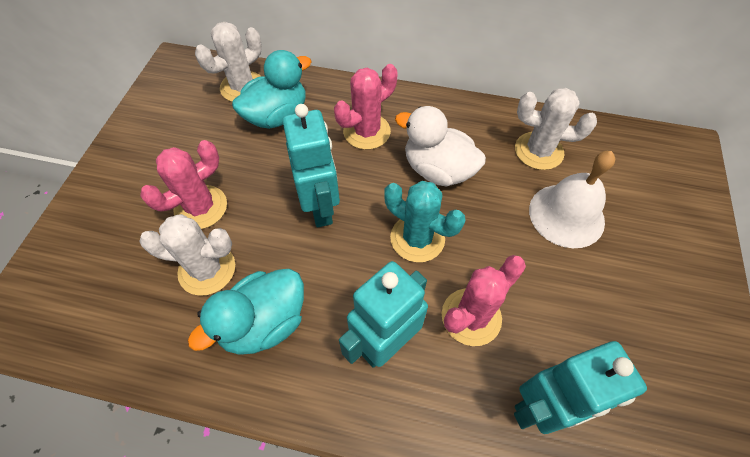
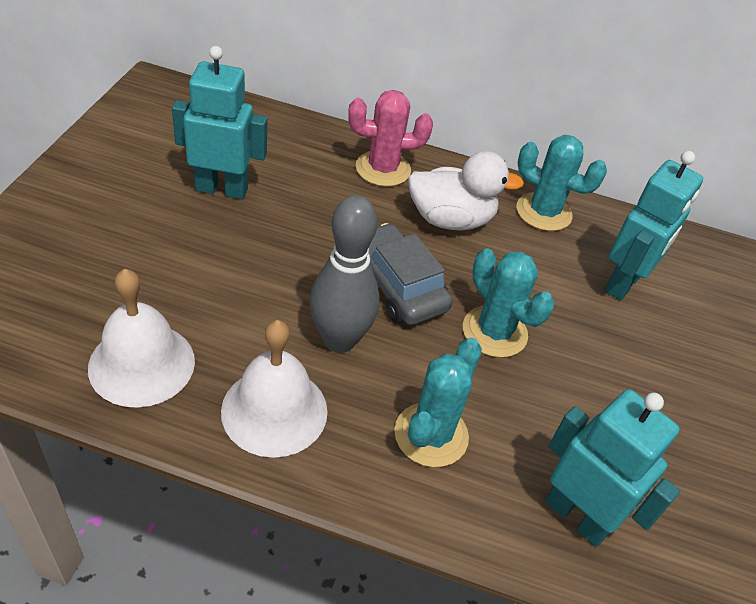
grey bowling pin: 0 -> 1
grey car: 0 -> 1
pink cactus: 3 -> 1
turquoise cactus: 1 -> 3
turquoise duck: 2 -> 0
white bell: 1 -> 2
white cactus: 3 -> 0

